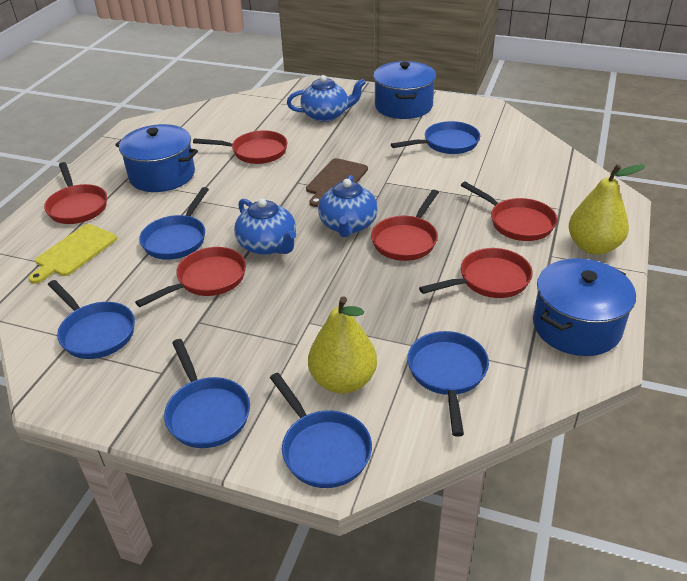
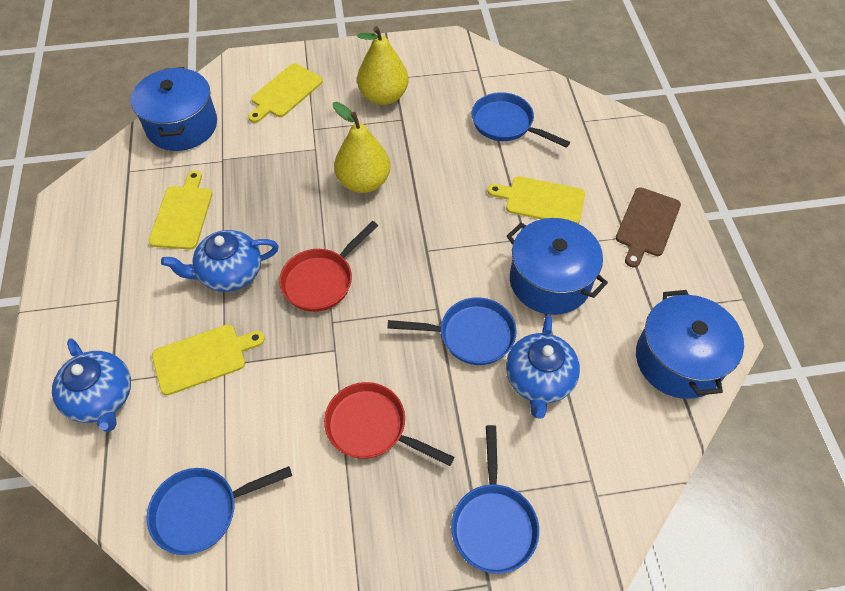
blue pan: 6 -> 4
red pan: 6 -> 2
yellow cutting board: 1 -> 4

